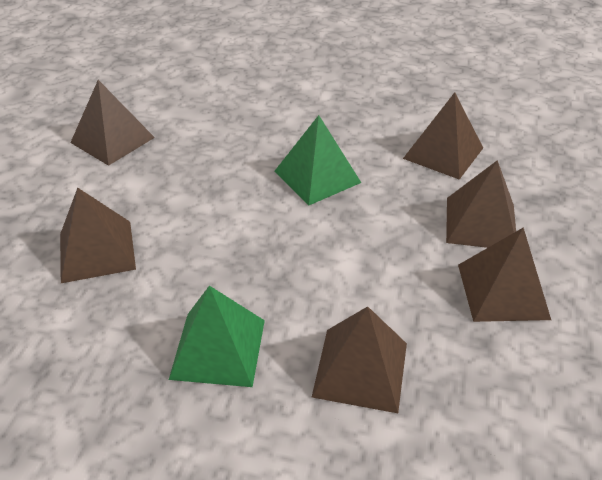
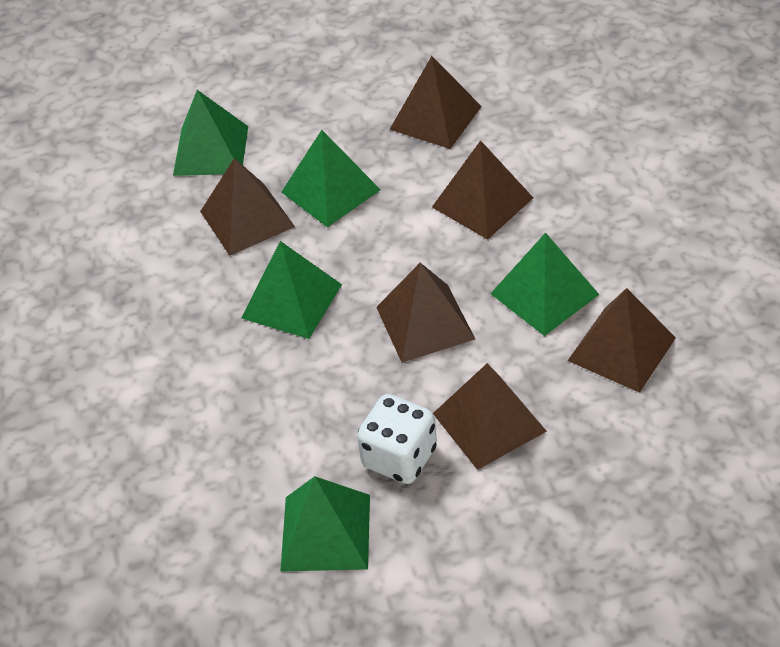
green pyramid: 2 -> 5
white dice: 0 -> 1

